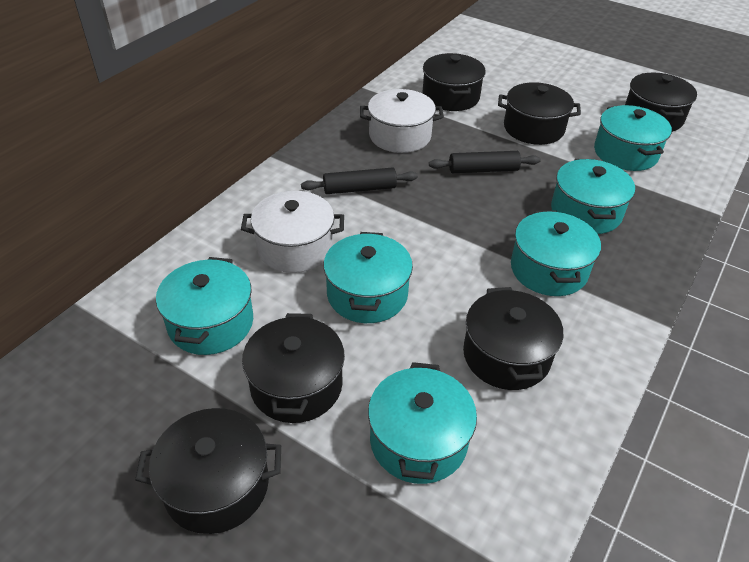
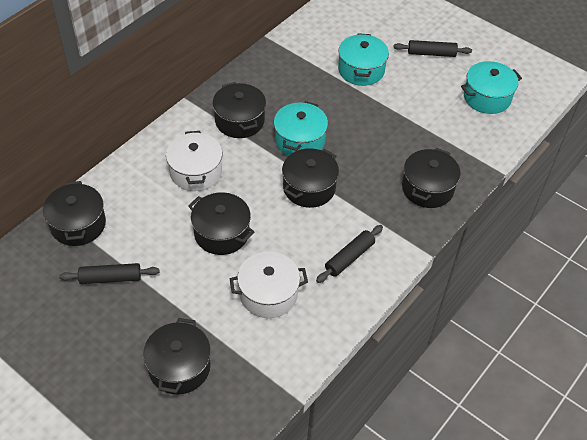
black rolling pin: 2 -> 3
turquoise pot: 6 -> 3

